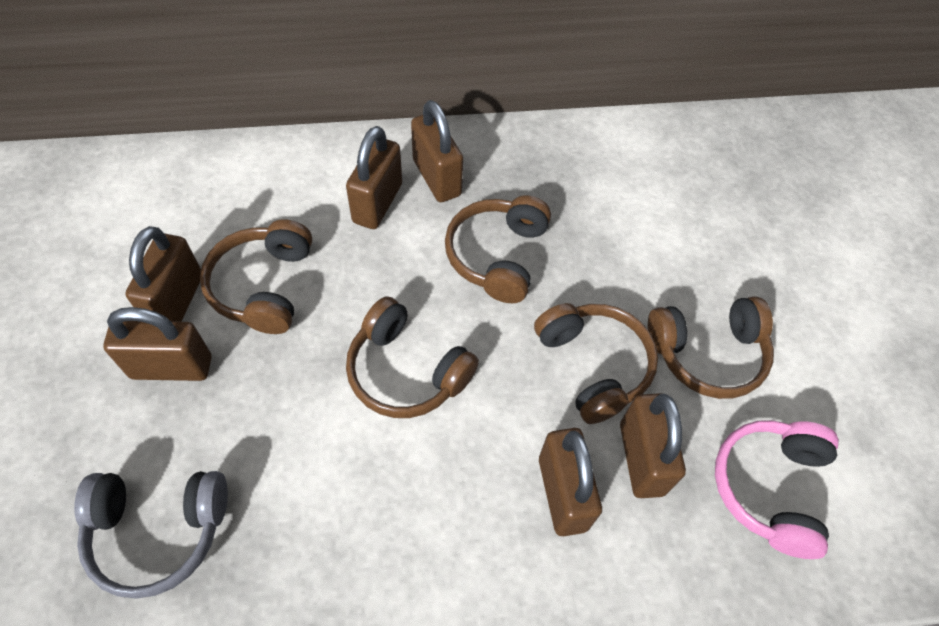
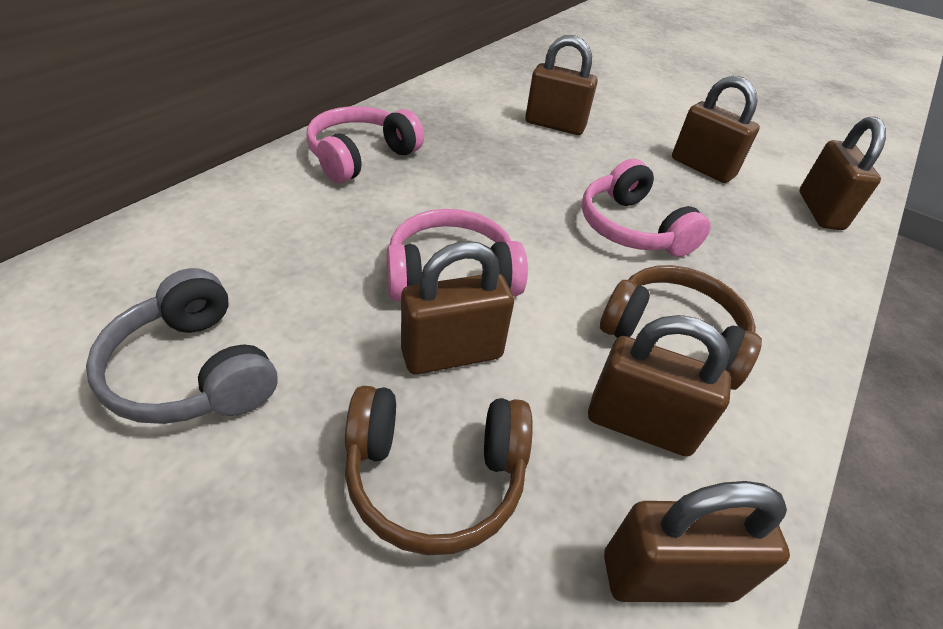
brown headphones: 5 -> 2
pink headphones: 1 -> 3

